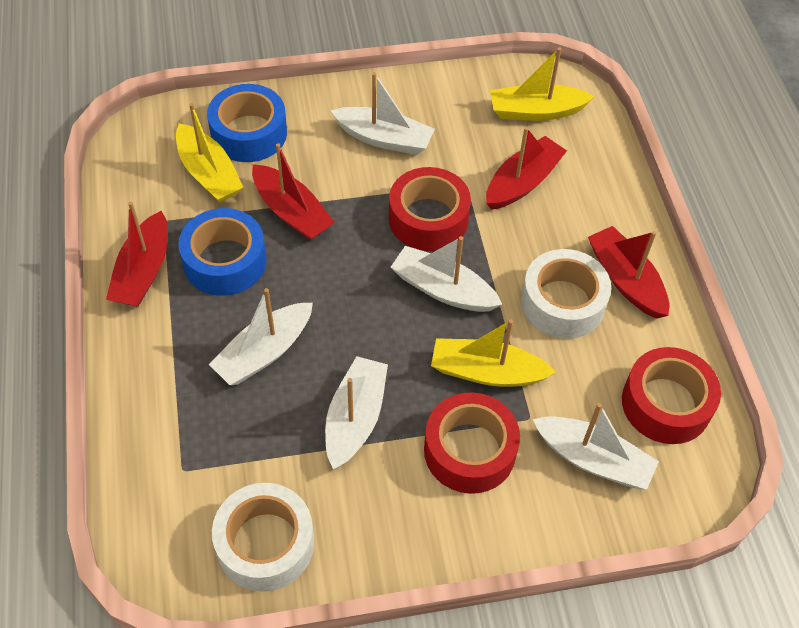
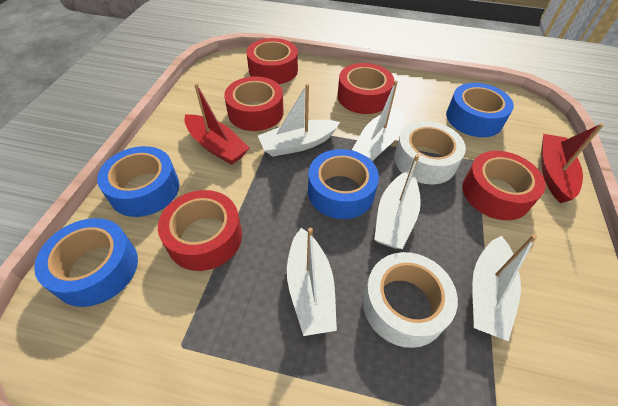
blue tape: 2 -> 4
red boat: 4 -> 2
red tape: 3 -> 5
yellow boat: 3 -> 0

